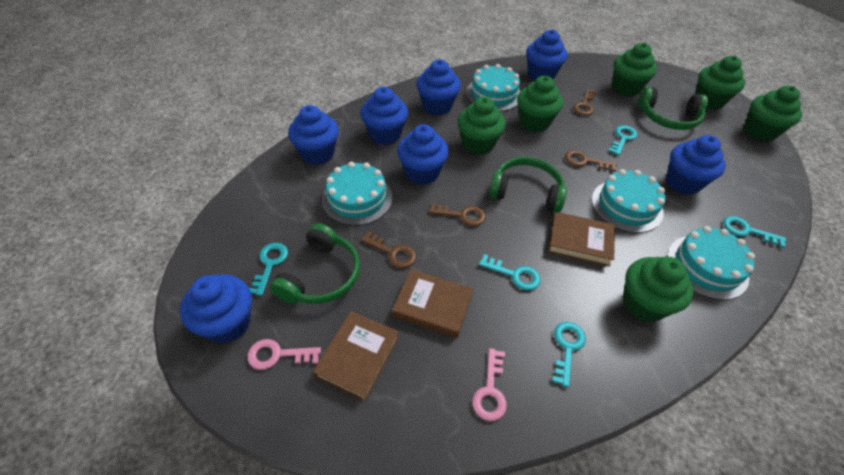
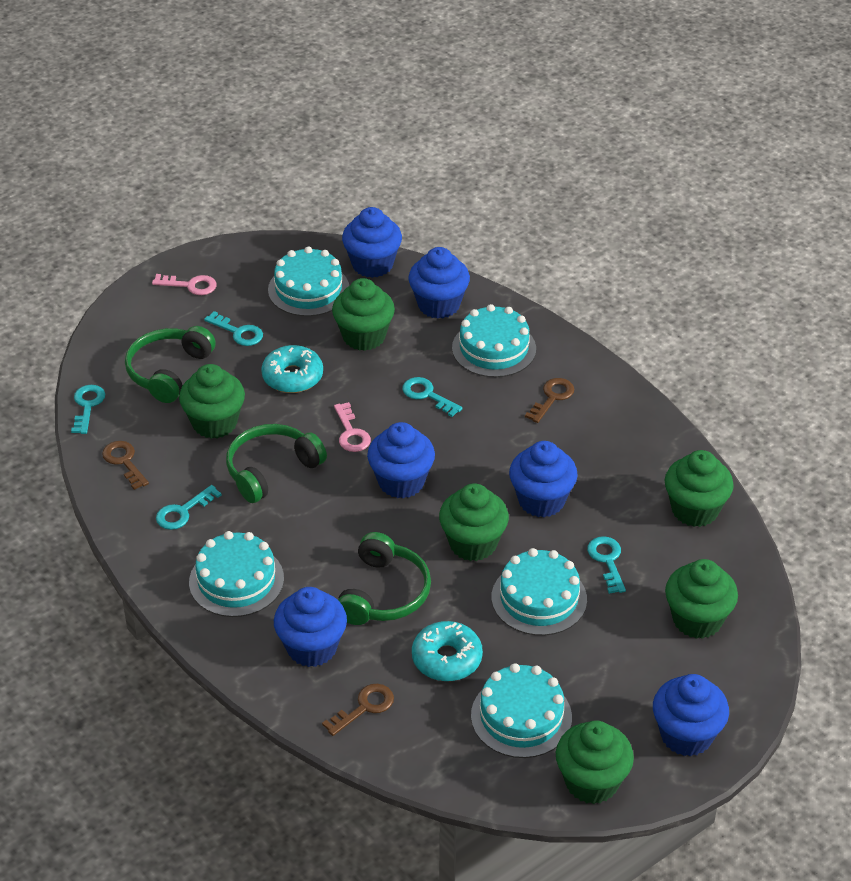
blue cupcake: 7 -> 6
brown book: 3 -> 0
brown key: 4 -> 3
turquoise cake: 4 -> 5
turquoise donut: 0 -> 2

